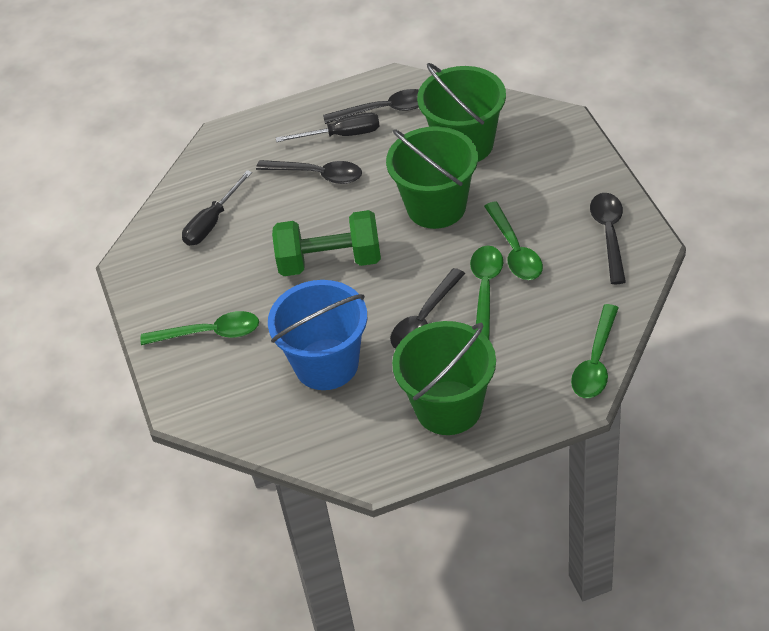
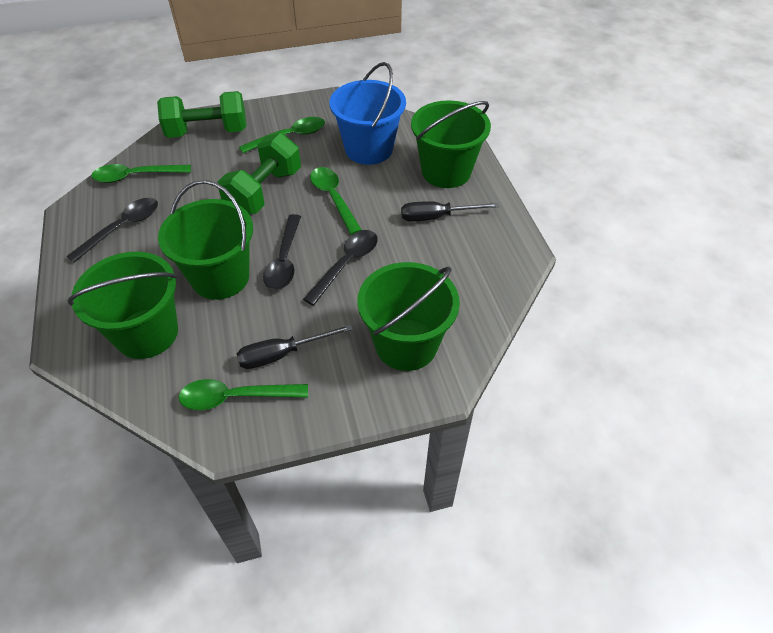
black spoon: 4 -> 3
green bucket: 3 -> 4
green dumbbell: 1 -> 2

